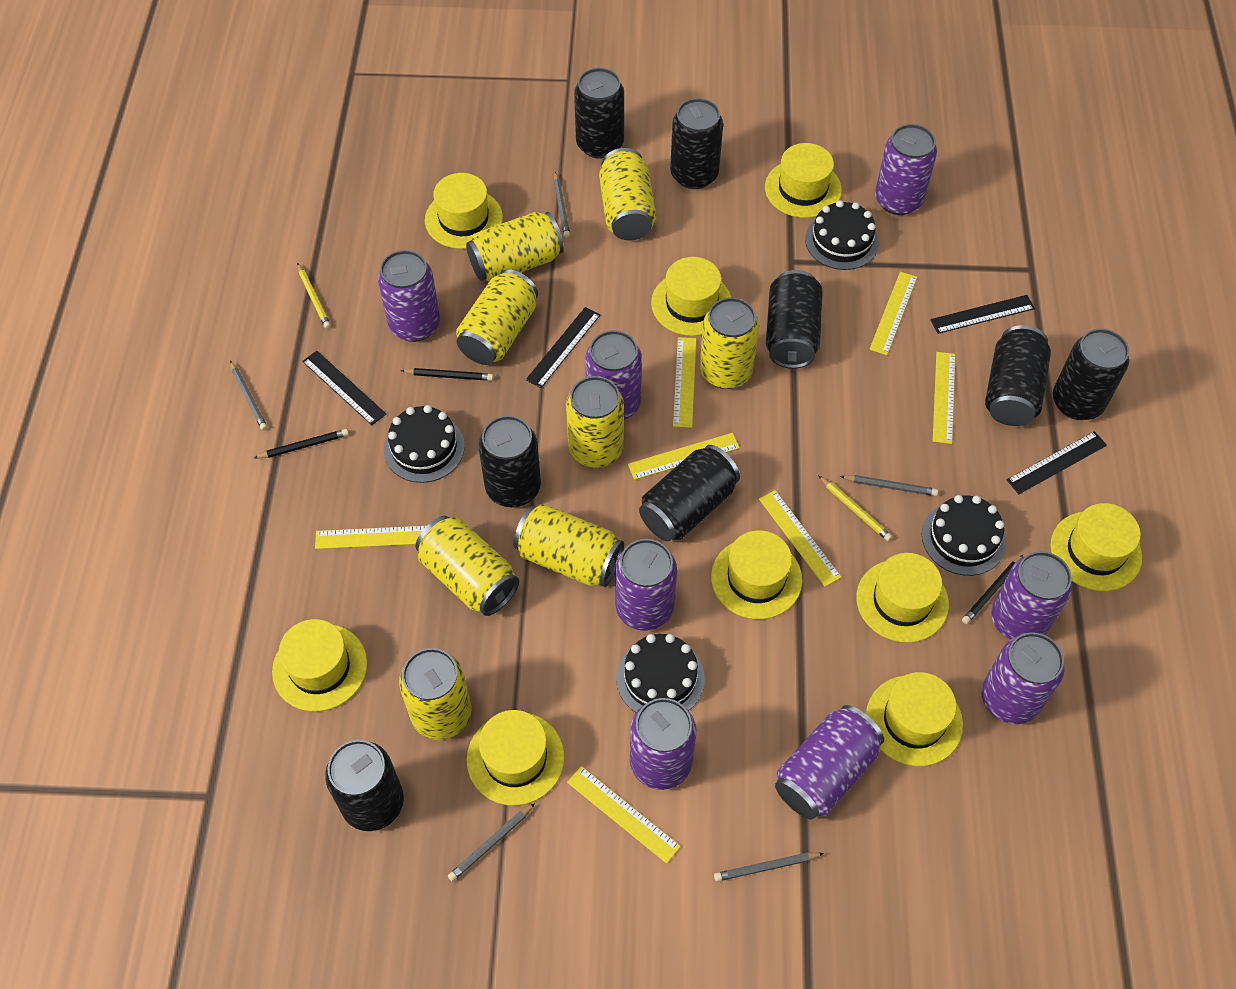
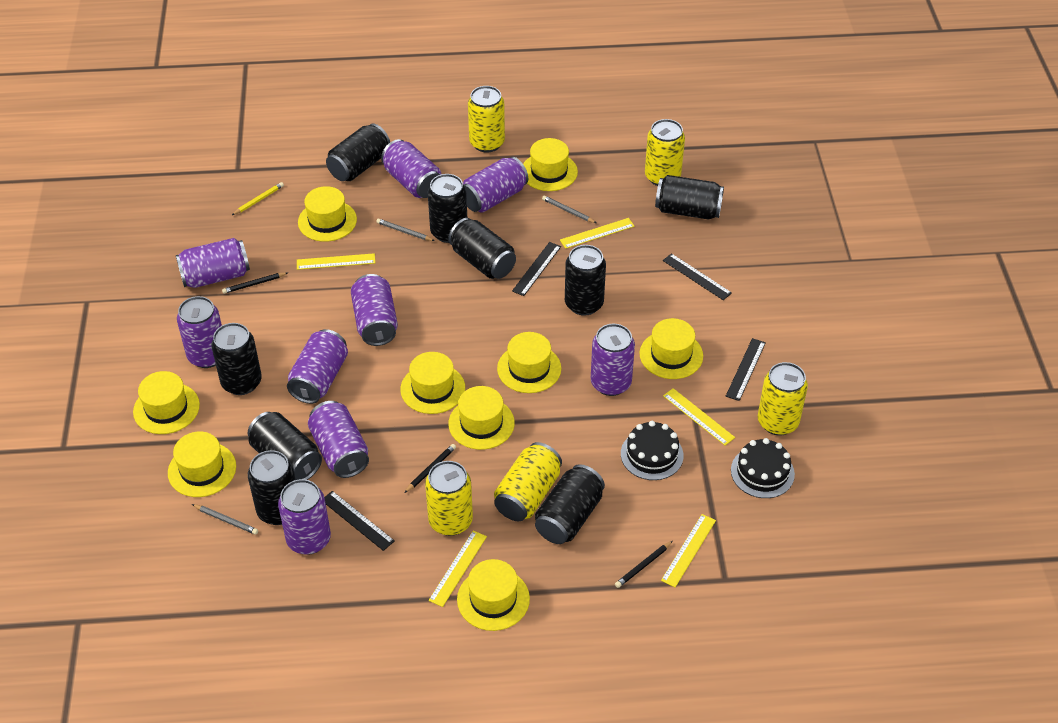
black cake: 4 -> 2
black can: 8 -> 9
grey pencil: 5 -> 3
purple can: 8 -> 9
yellow can: 8 -> 5
yellow pencil: 2 -> 1
yellow ruler: 7 -> 5

